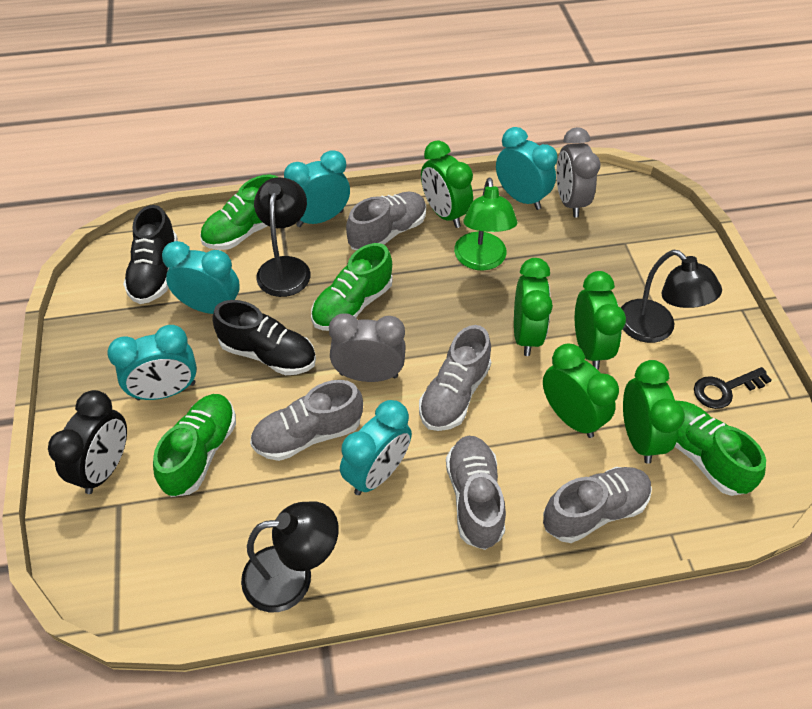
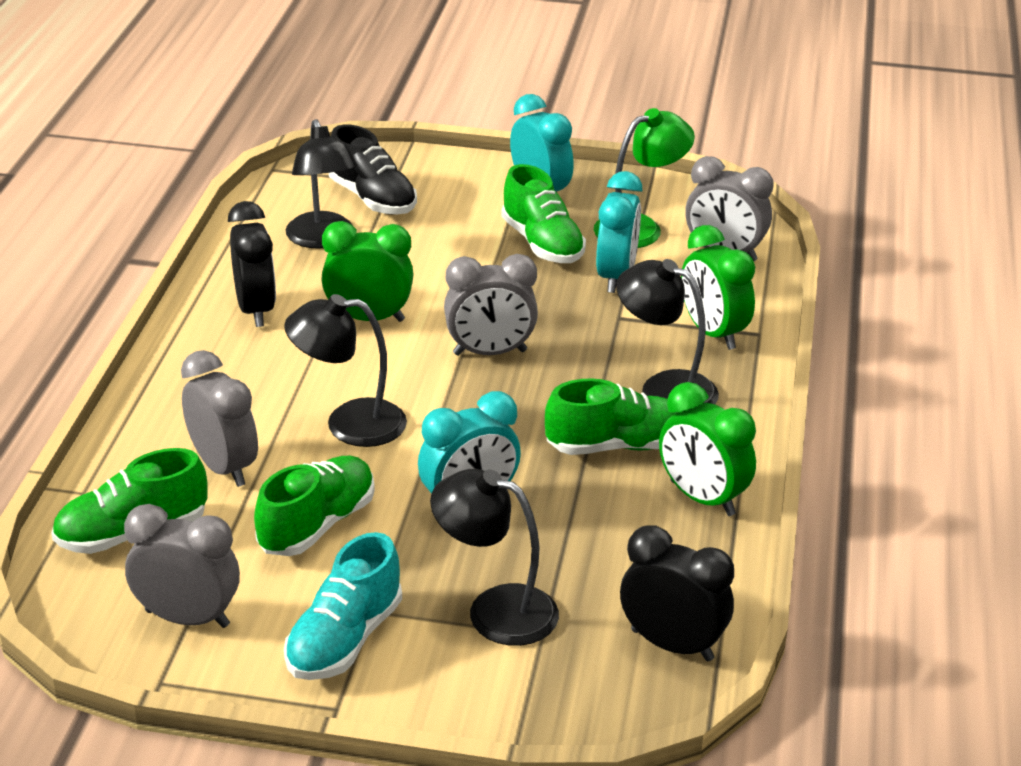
black clock: 1 -> 2
black key: 1 -> 0
black lamp: 3 -> 4
black shoe: 2 -> 1
green clock: 5 -> 3
grey clock: 2 -> 4
grey shoe: 5 -> 0
turquoise clock: 5 -> 3
turquoise shoe: 0 -> 1

